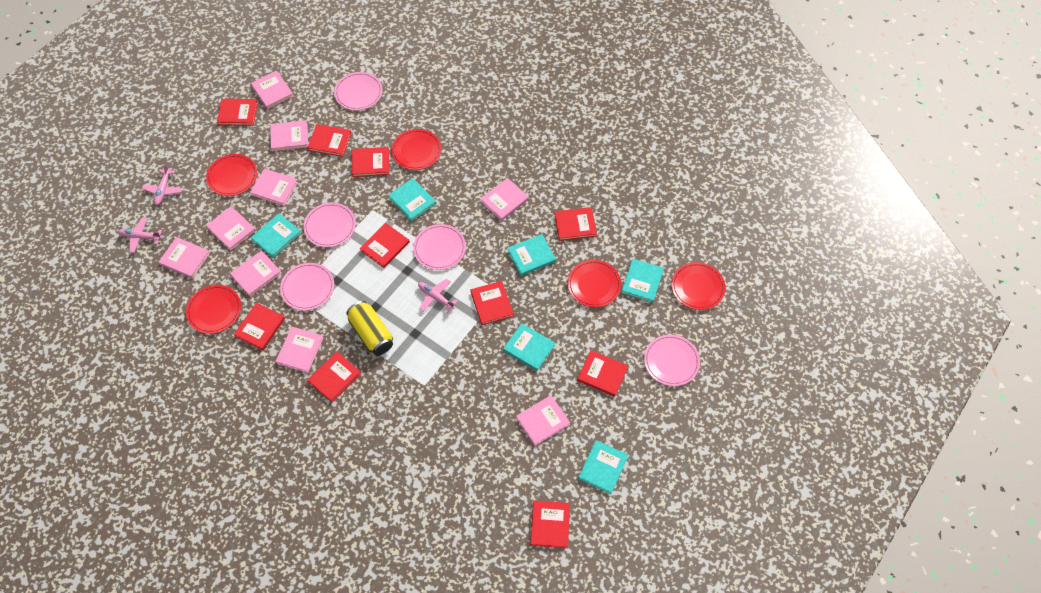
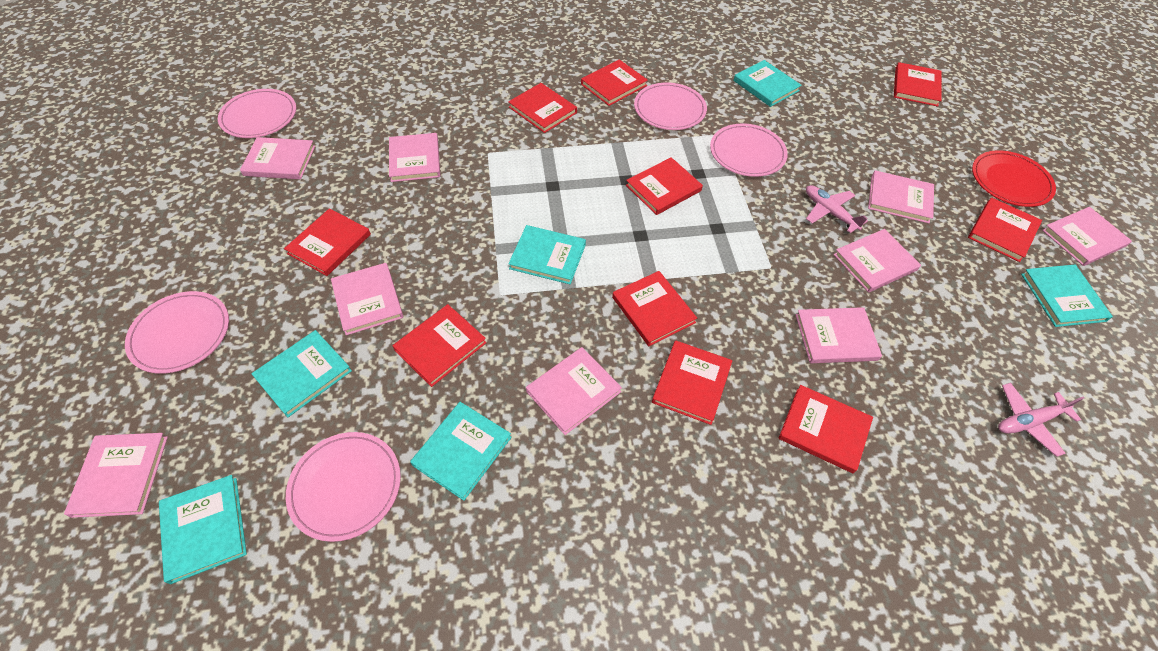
pink plane: 3 -> 2
red plate: 5 -> 1
yellow can: 1 -> 0

